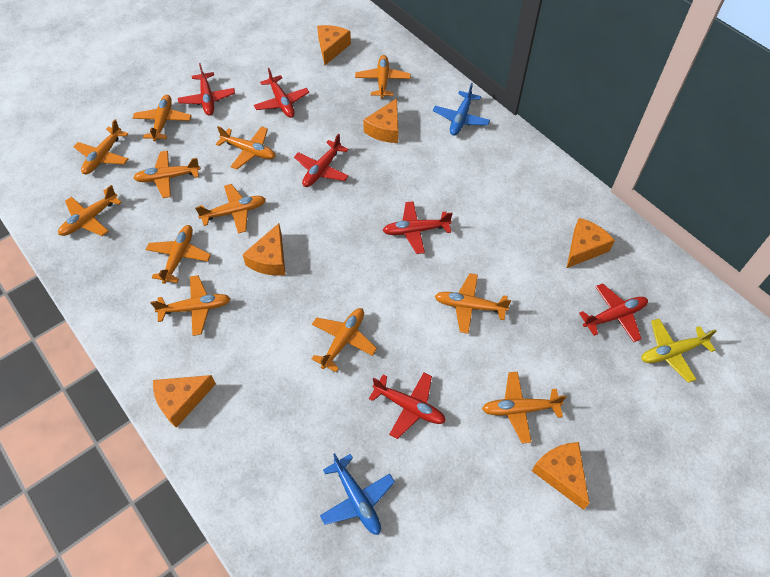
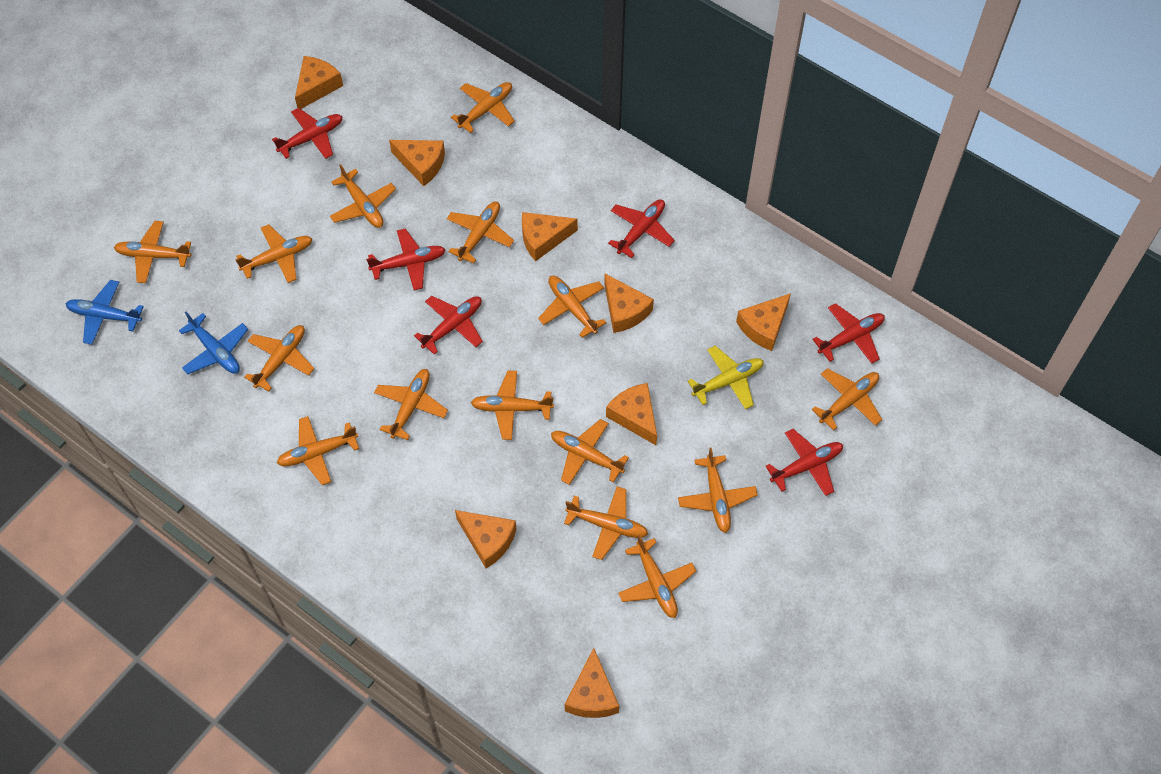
orange cheese: 6 -> 8
orange plane: 12 -> 15

